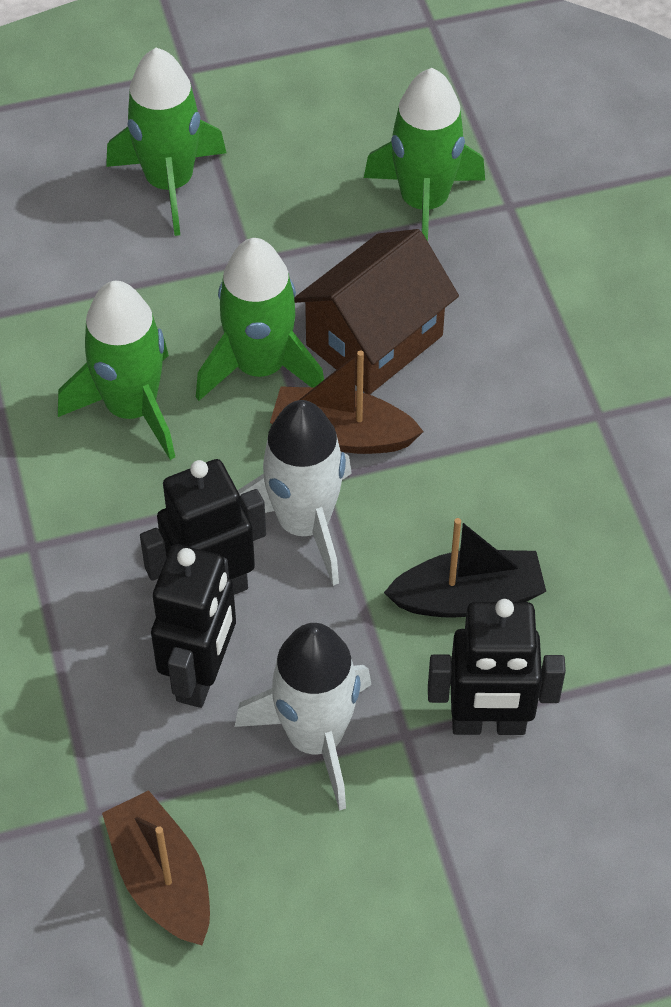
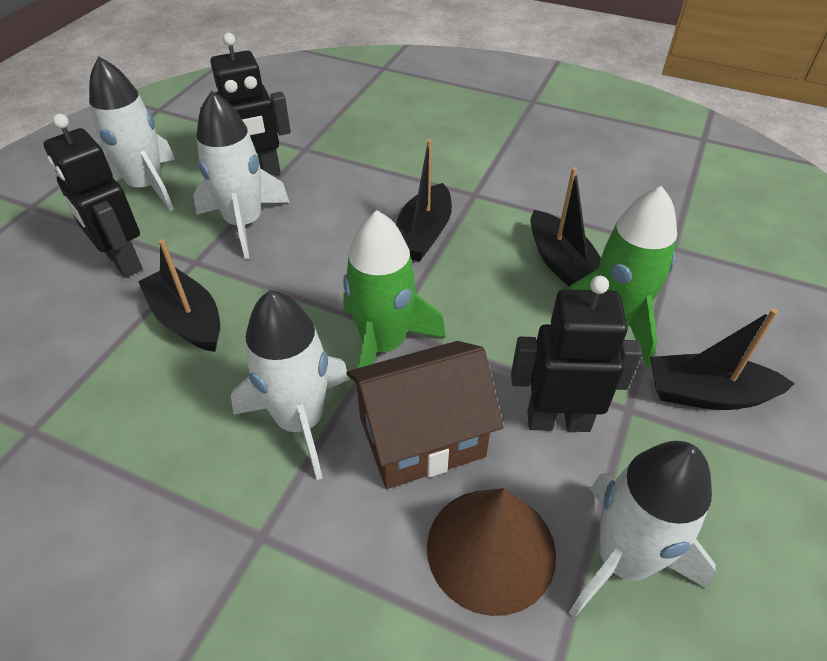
black boat: 1 -> 4
brown boat: 2 -> 0
brown cone: 0 -> 1
green rocket: 4 -> 2
white rocket: 2 -> 4

